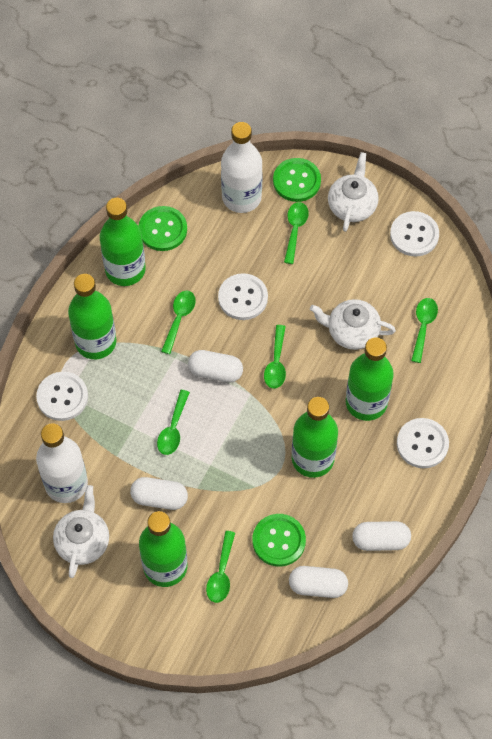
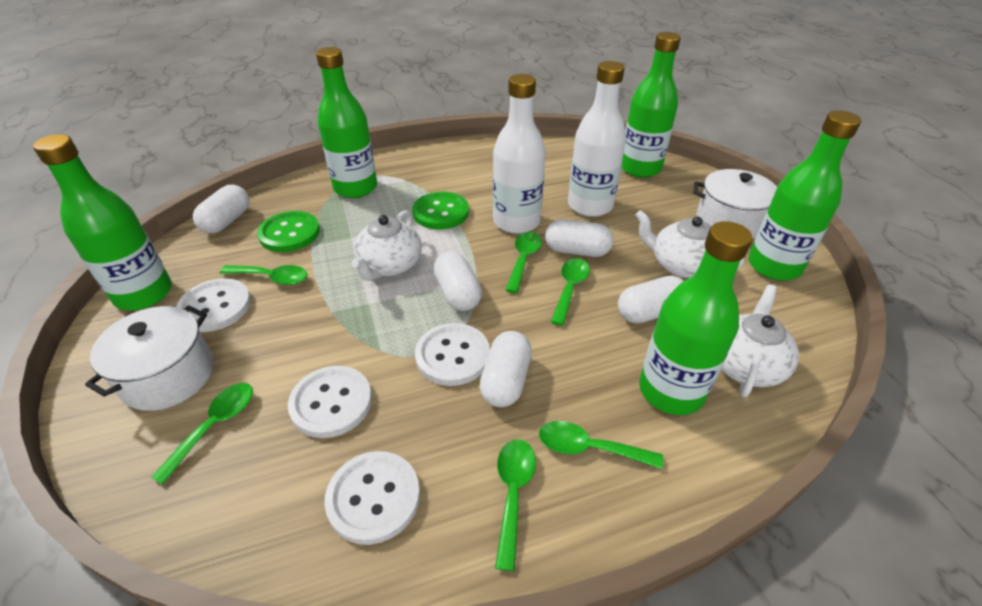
green button: 3 -> 2
white capsule: 4 -> 5
white pot: 0 -> 2

